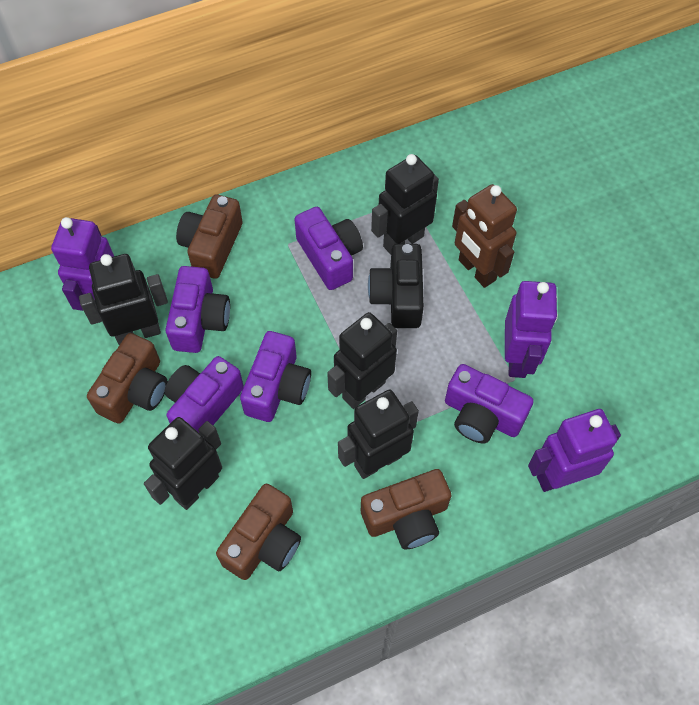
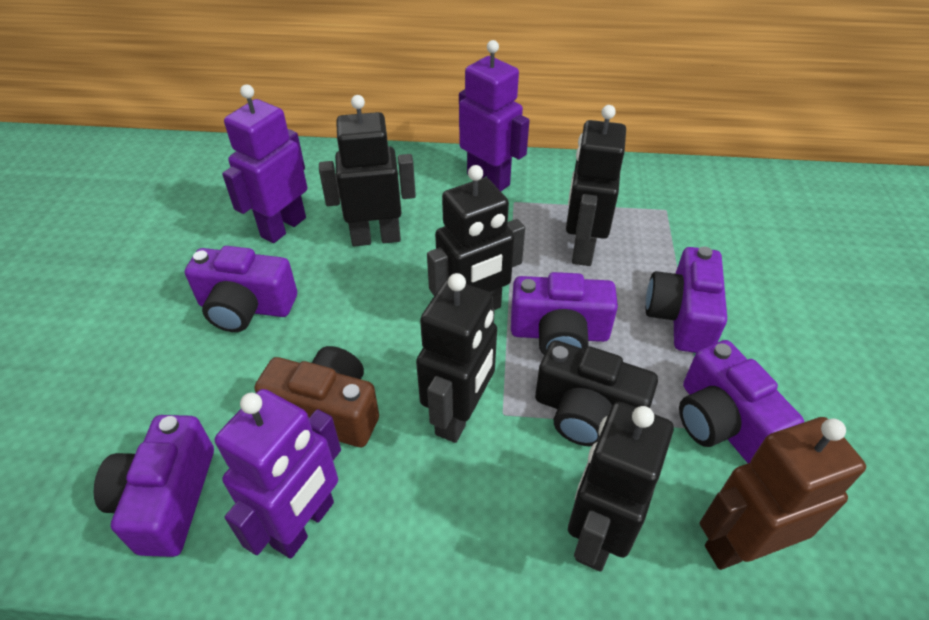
brown camera: 4 -> 1

